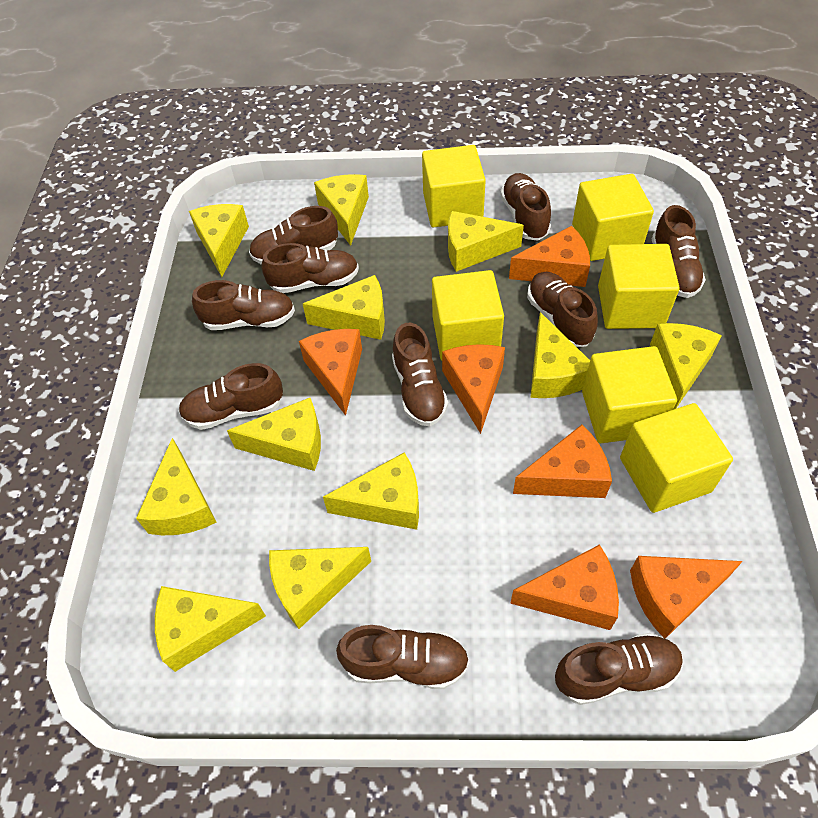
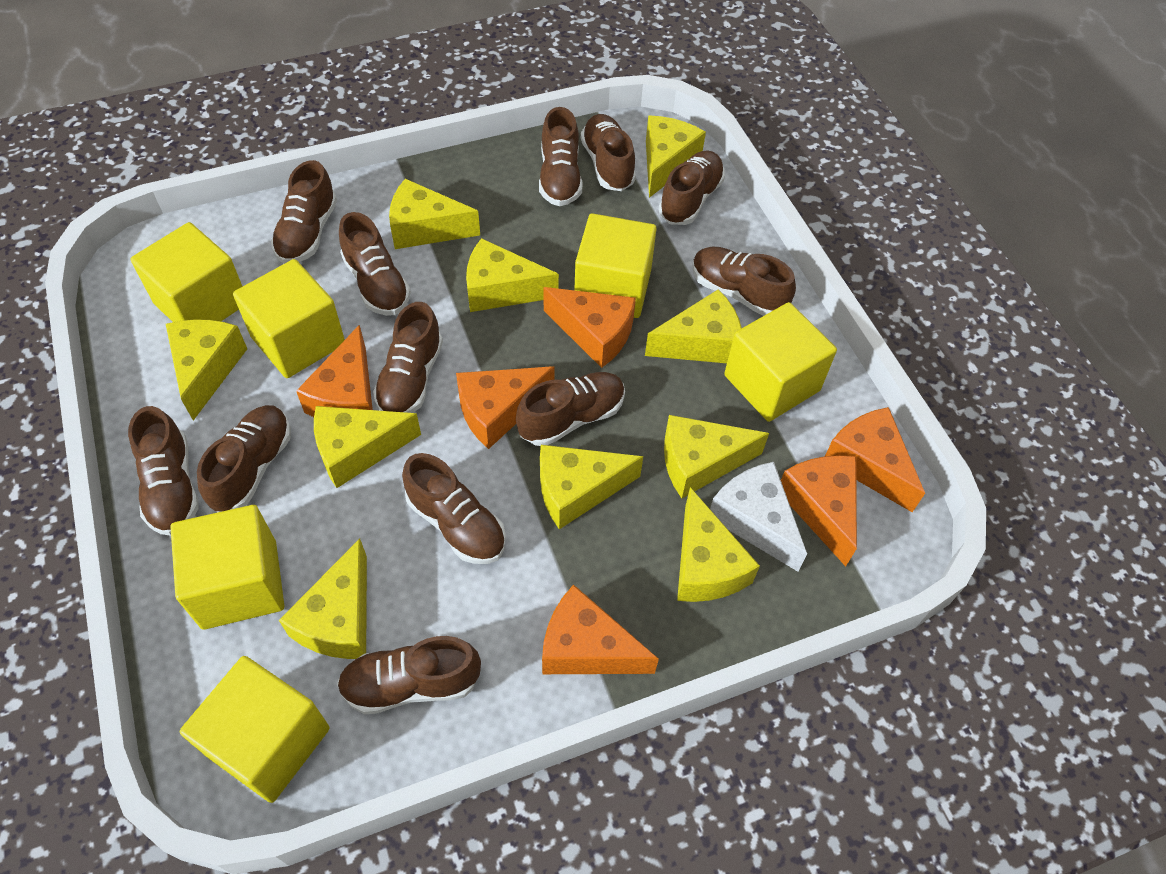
brown shoe: 10 -> 12
white cheese: 0 -> 1
yellow cheese: 11 -> 10

